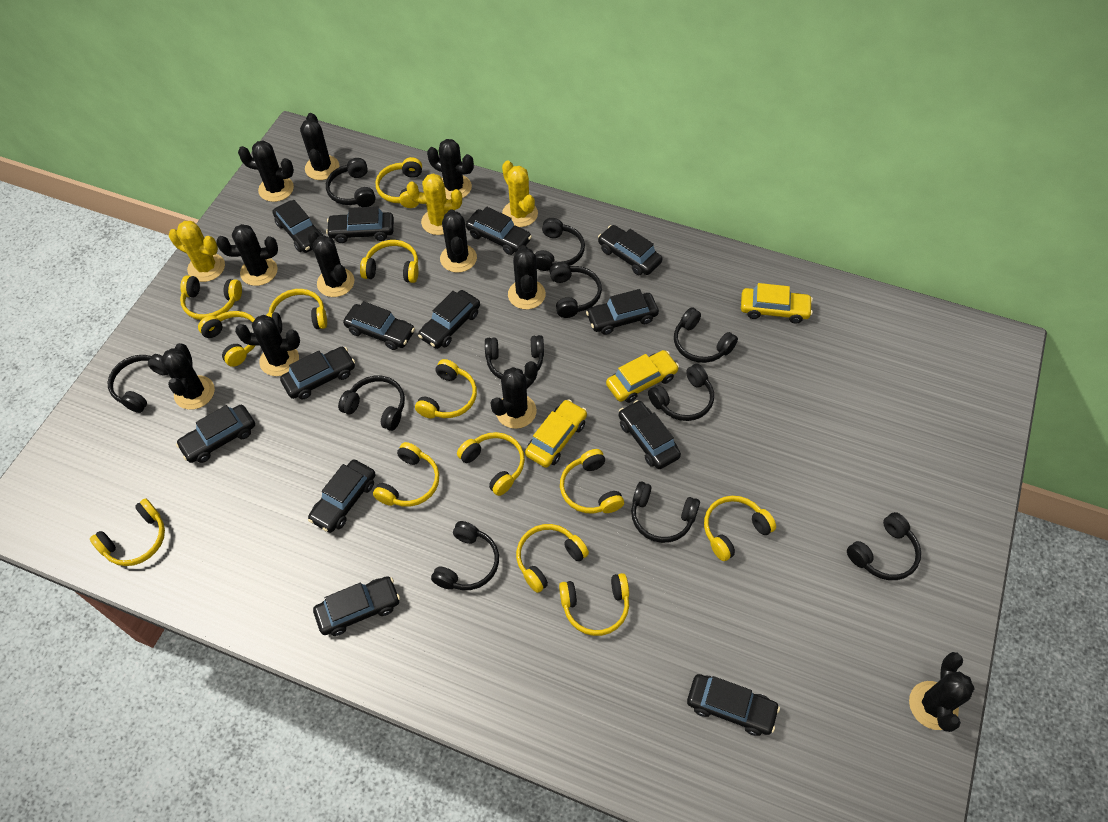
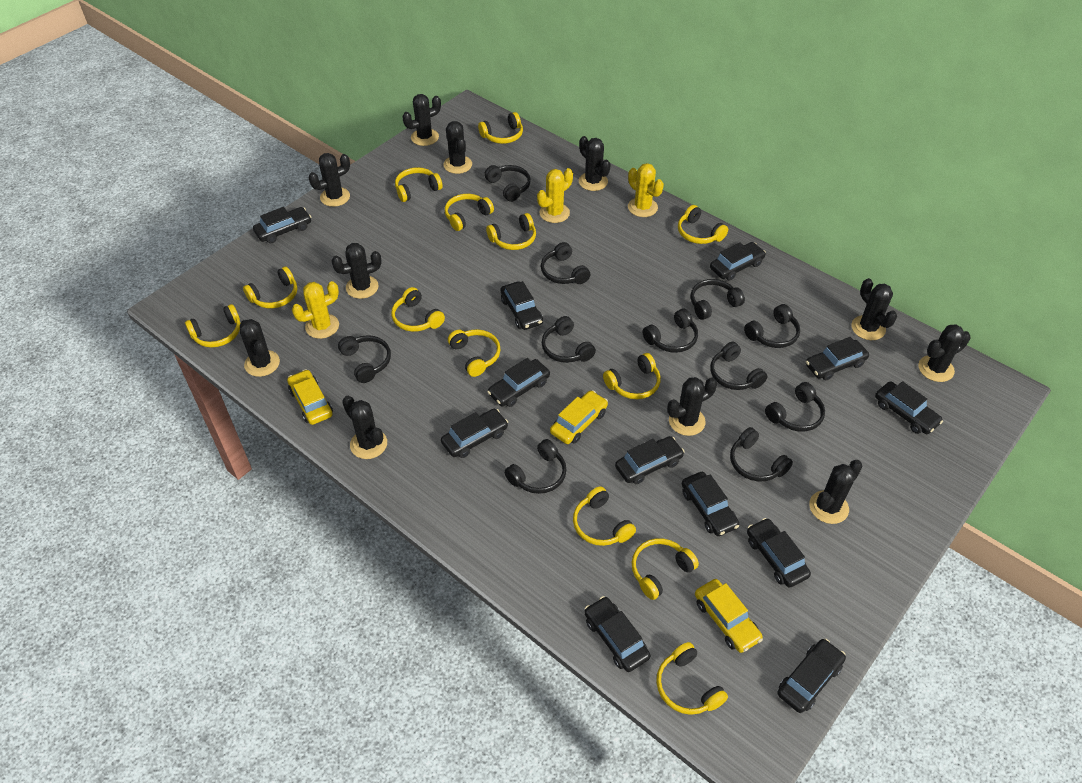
black car: 13 -> 12

